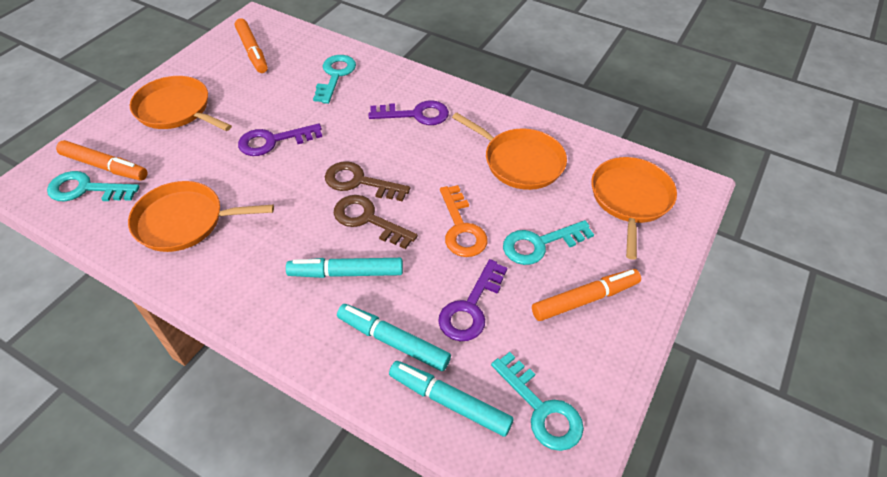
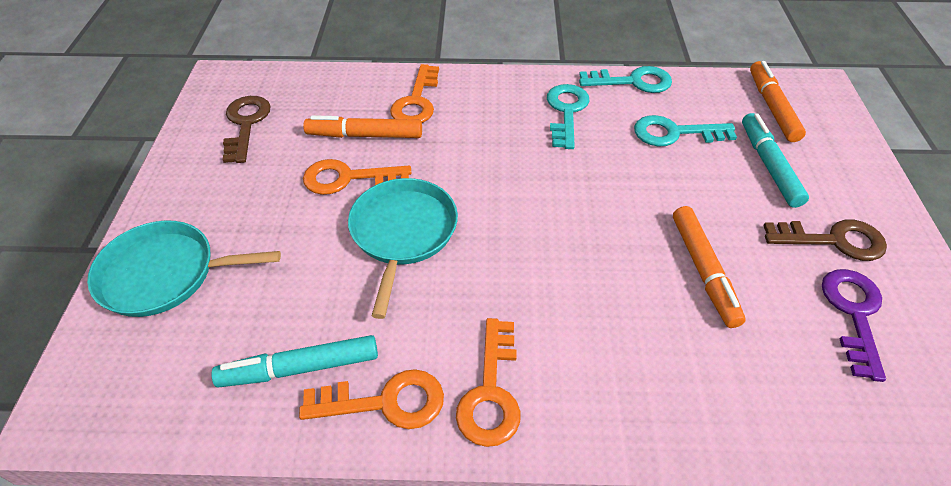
orange key: 1 -> 4
orange pan: 4 -> 0
purple key: 3 -> 1
turquoise key: 4 -> 3
turquoise marker: 3 -> 2
turquoise pan: 0 -> 2

